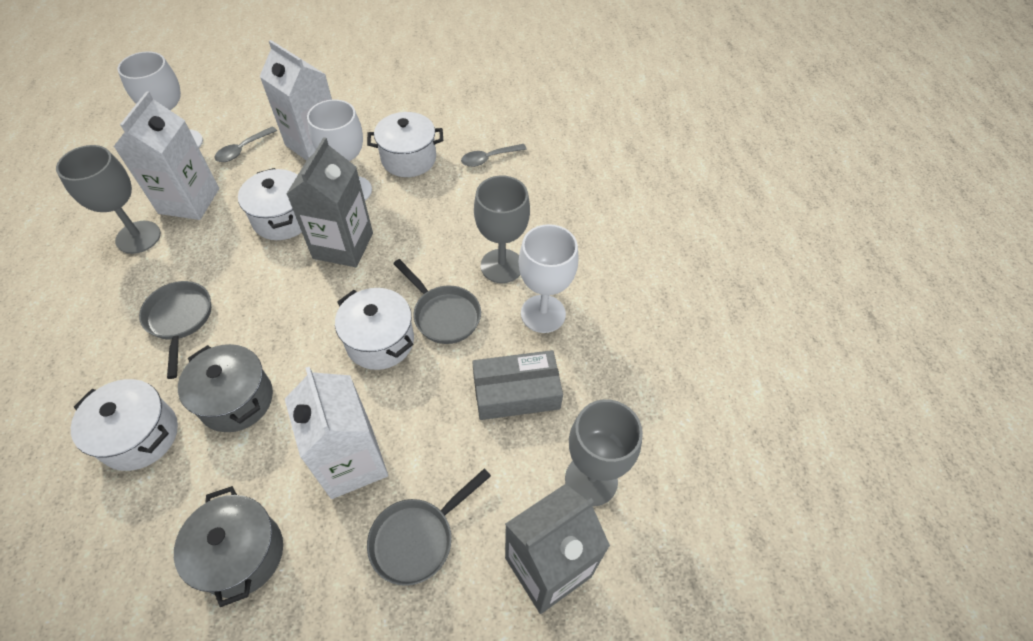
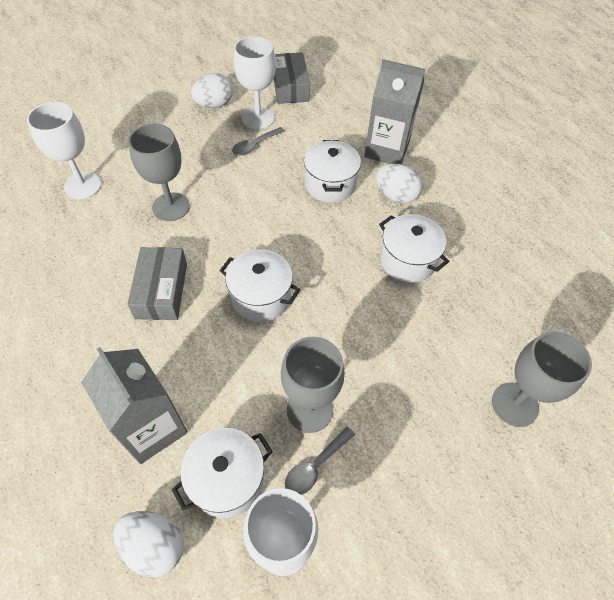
grey box: 1 -> 2
grey pan: 3 -> 0
grey pot: 2 -> 0
white carton: 3 -> 0
white egg: 0 -> 3

